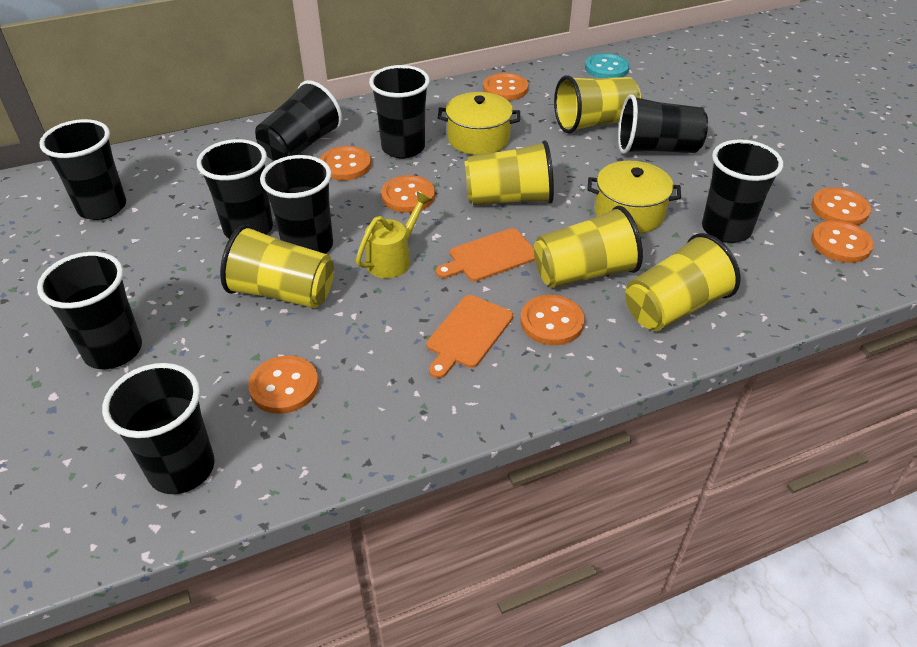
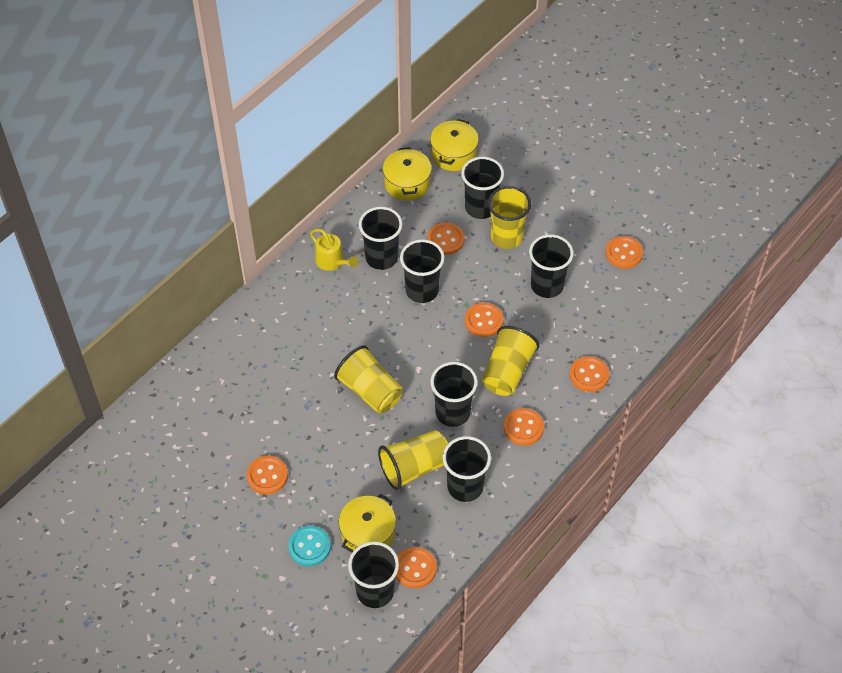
black cup: 9 -> 7
orange cutting board: 2 -> 0
yellow cup: 5 -> 4
yellow pot: 2 -> 3

